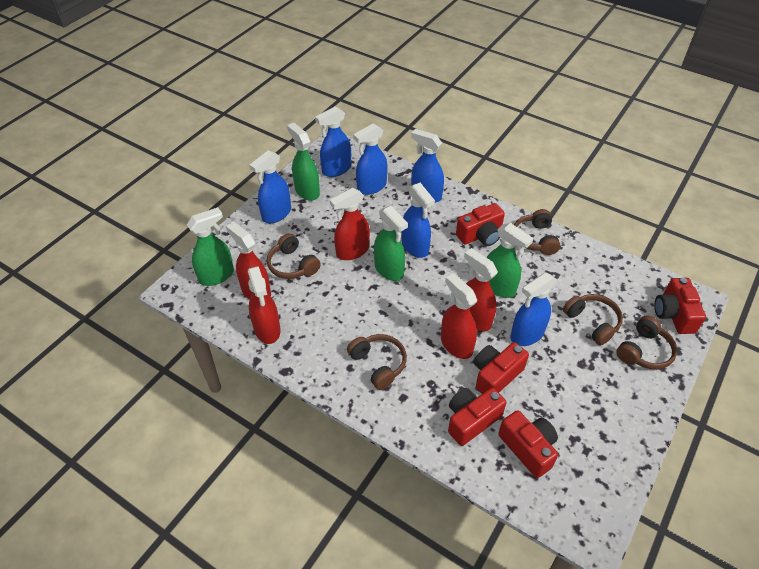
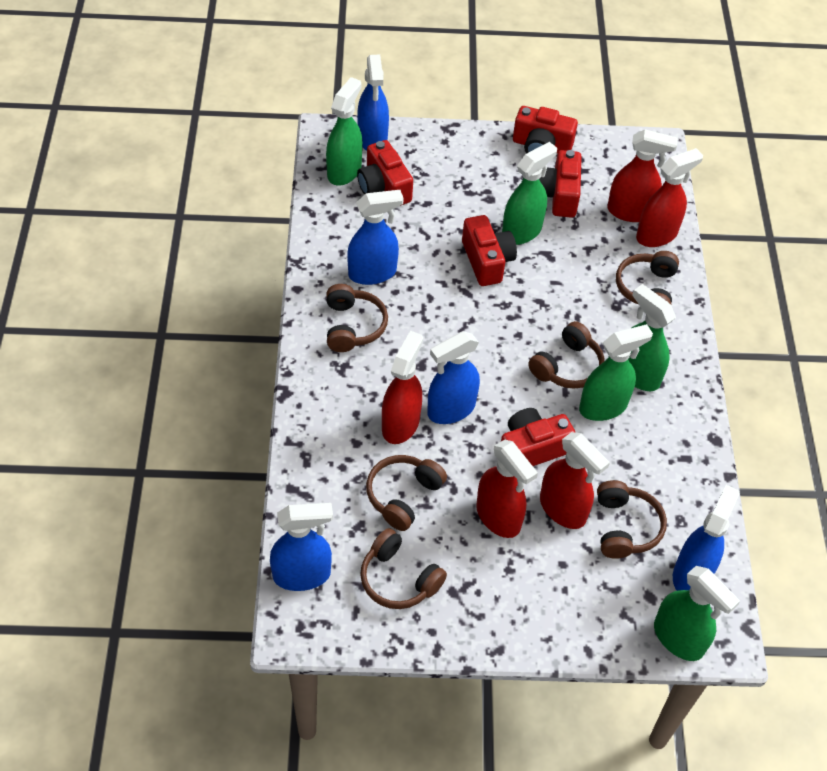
blue spray bottle: 6 -> 5
brown headphones: 5 -> 6
green spray bottle: 4 -> 5

